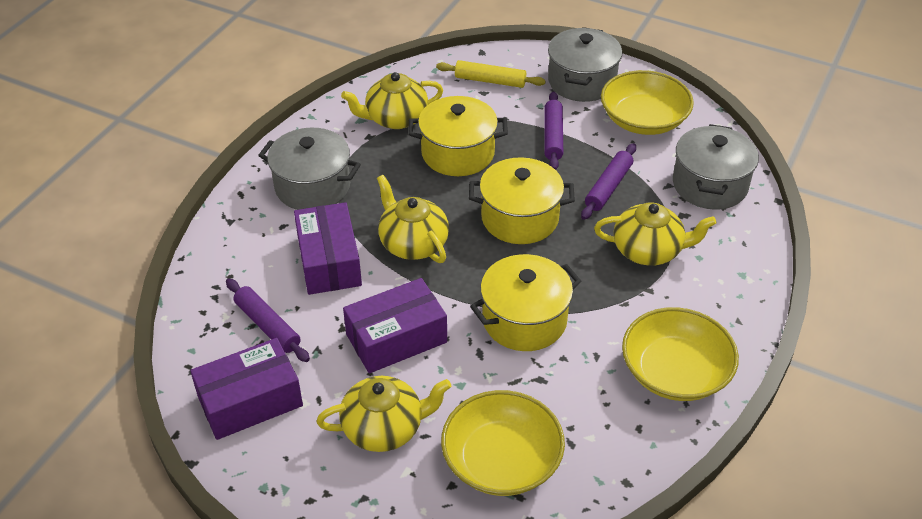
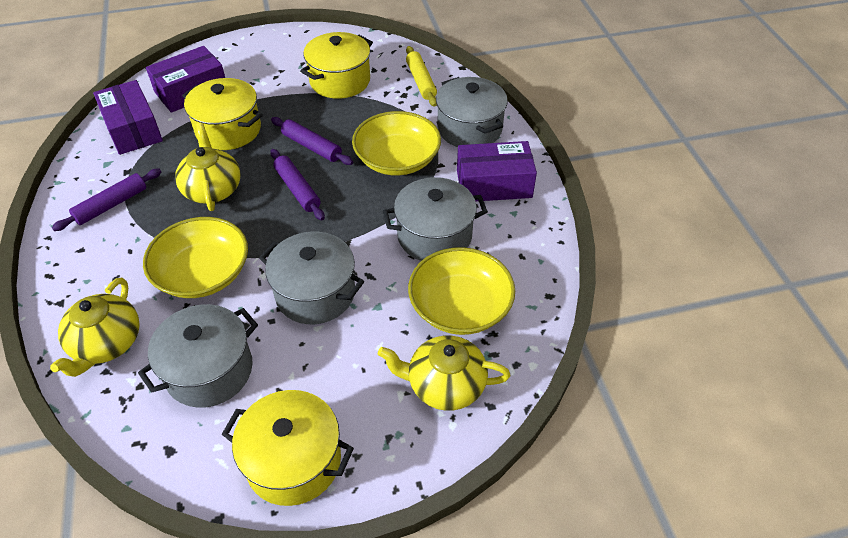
grey pot: 3 -> 4
yellow teapot: 4 -> 3

